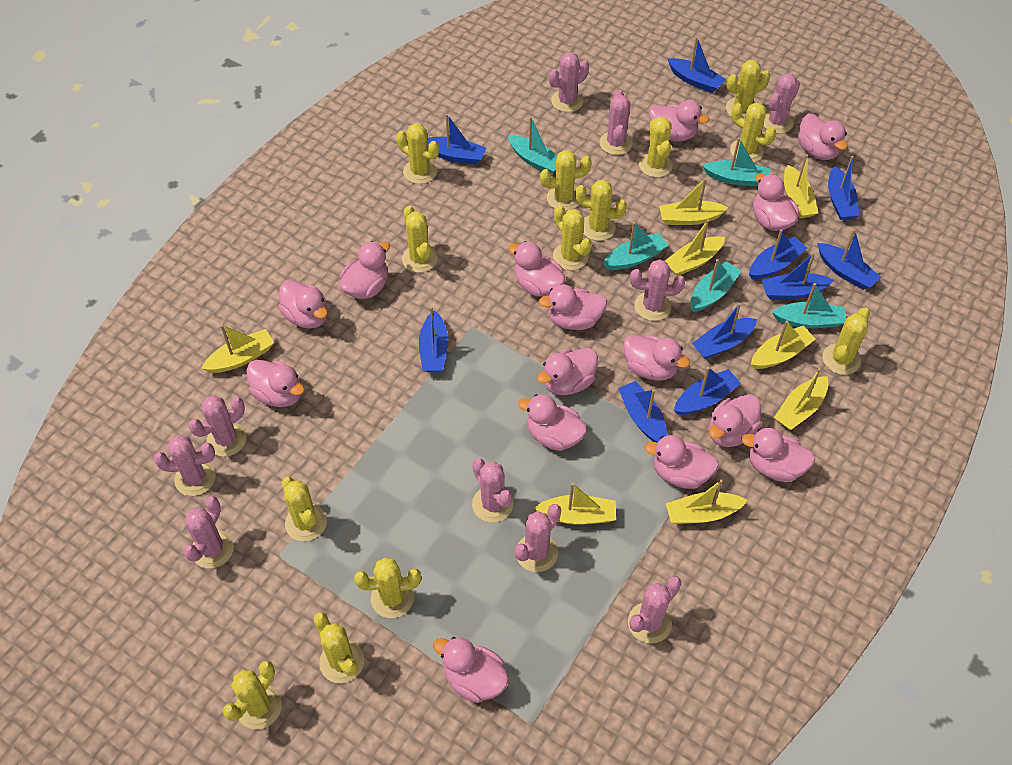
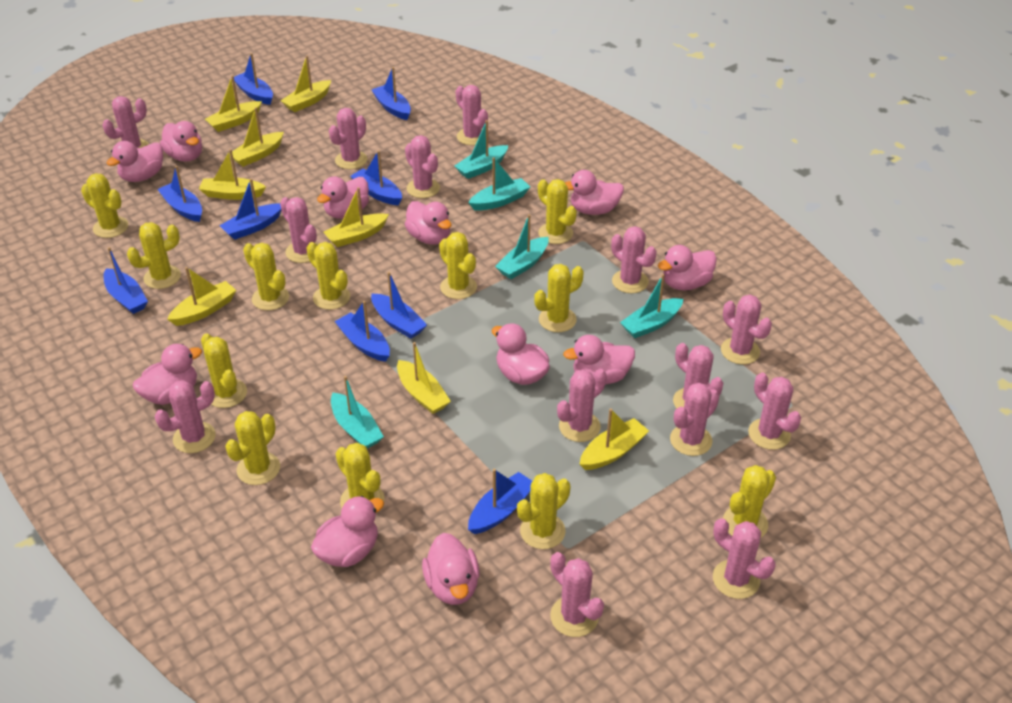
blue boat: 10 -> 9
pink cactus: 10 -> 14
pink duck: 15 -> 11
yellow cactus: 13 -> 12

